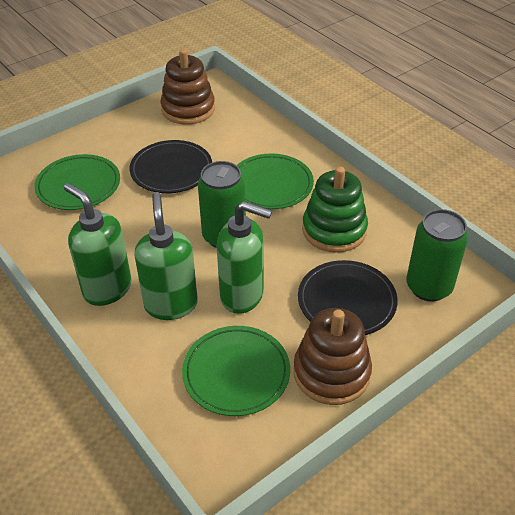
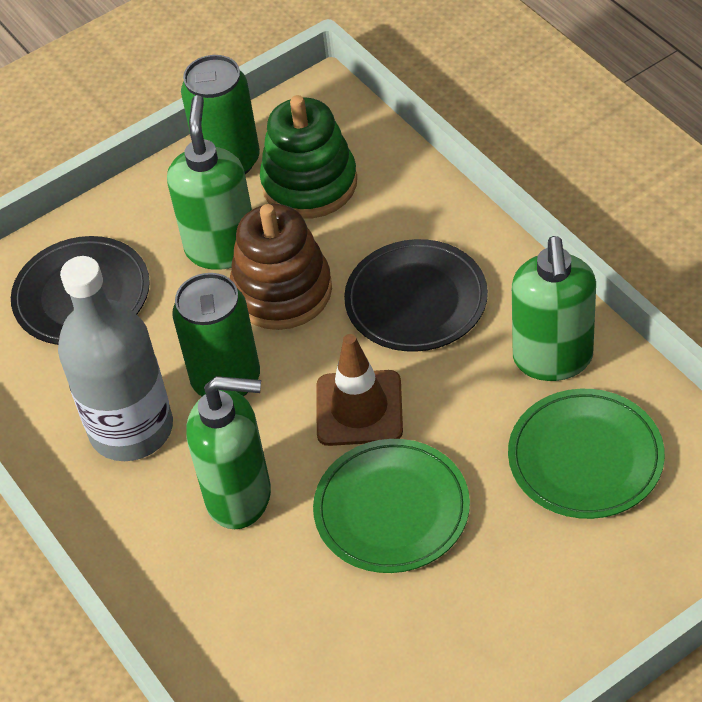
brown stacking toy: 2 -> 1
brown traffic cone: 0 -> 1
green plate: 3 -> 2
grey bottle: 0 -> 1

